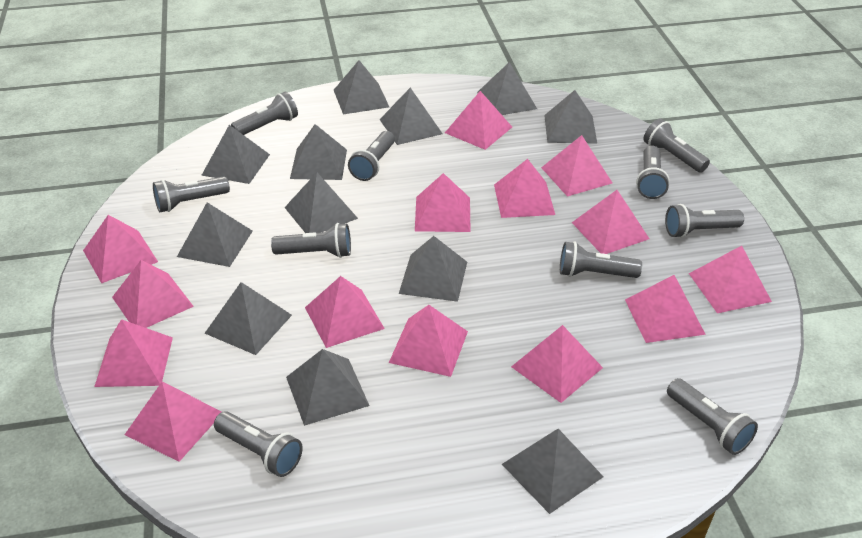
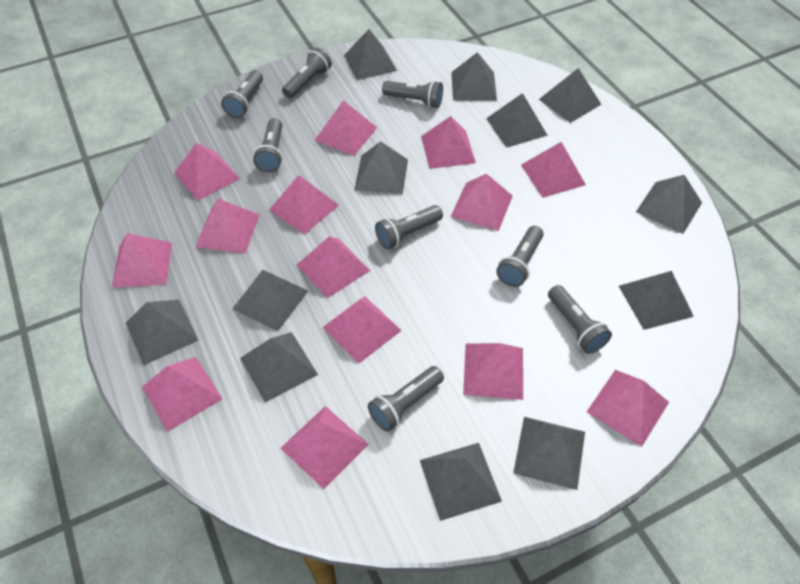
grey flashlight: 10 -> 8

